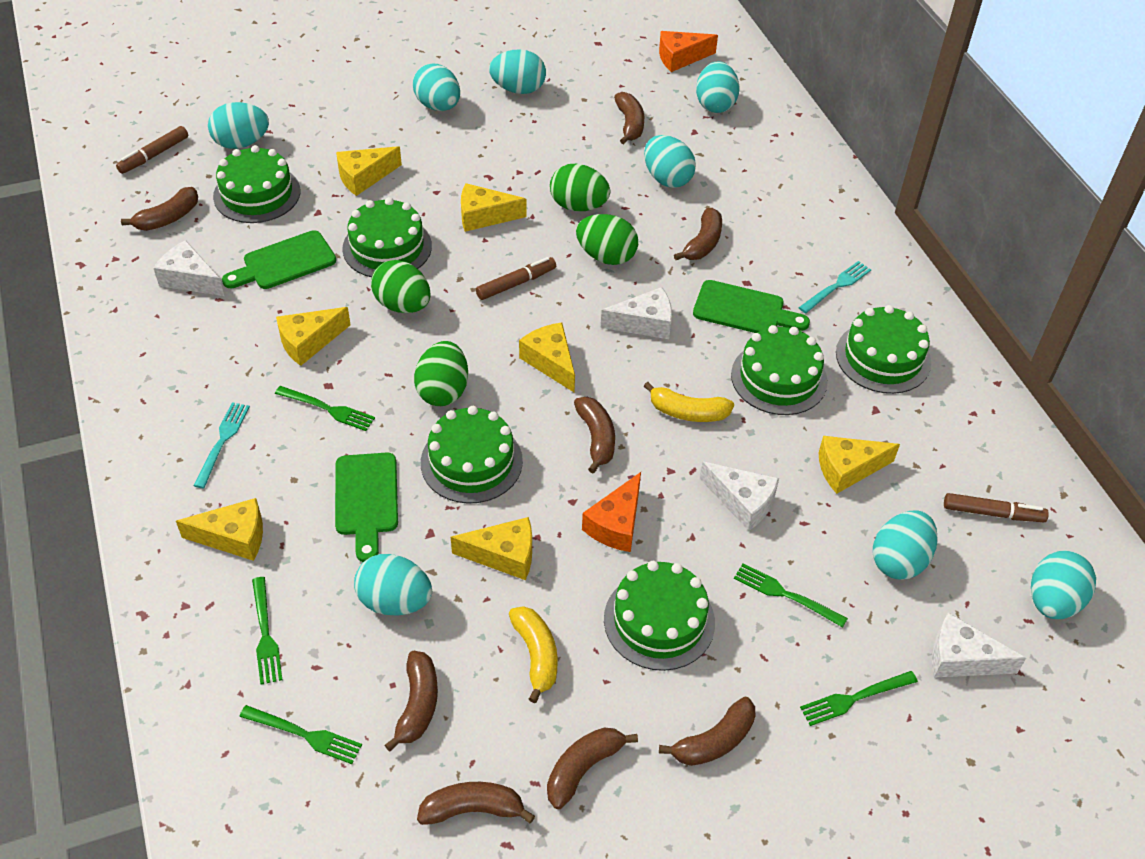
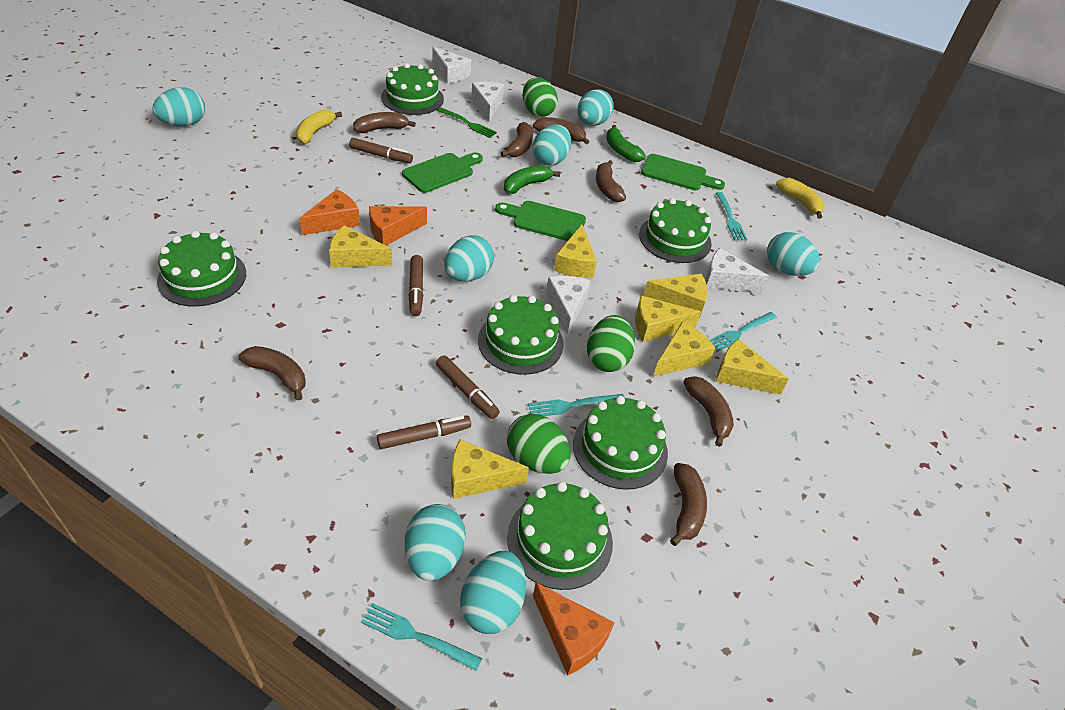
brown banana: 8 -> 7
brown marker: 3 -> 4
green banana: 0 -> 2
green egg: 4 -> 3
green fork: 5 -> 1
orange cheese: 2 -> 3
turquoise egg: 8 -> 7
turquoise fork: 2 -> 4

